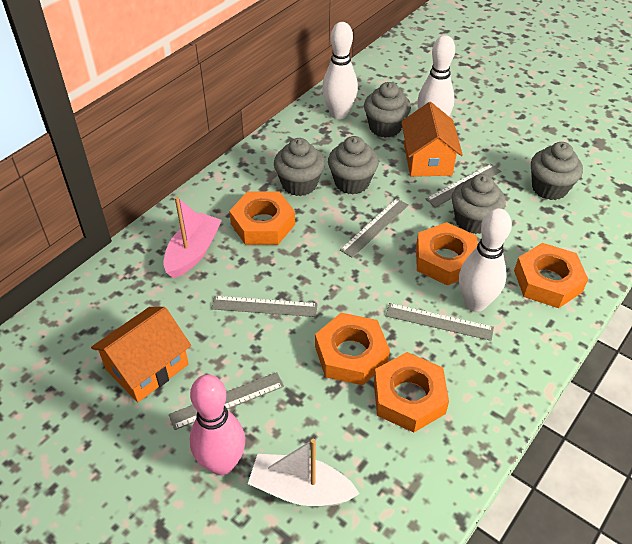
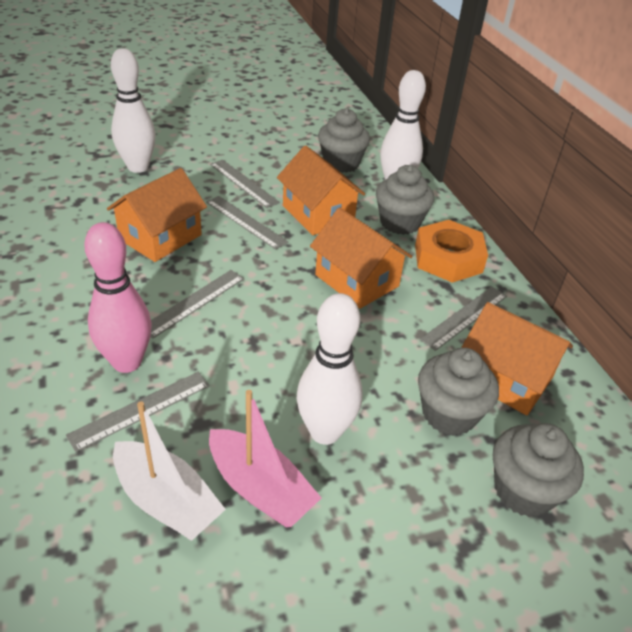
grey cupcake: 5 -> 4
orange house: 2 -> 4
orange nut: 5 -> 1

